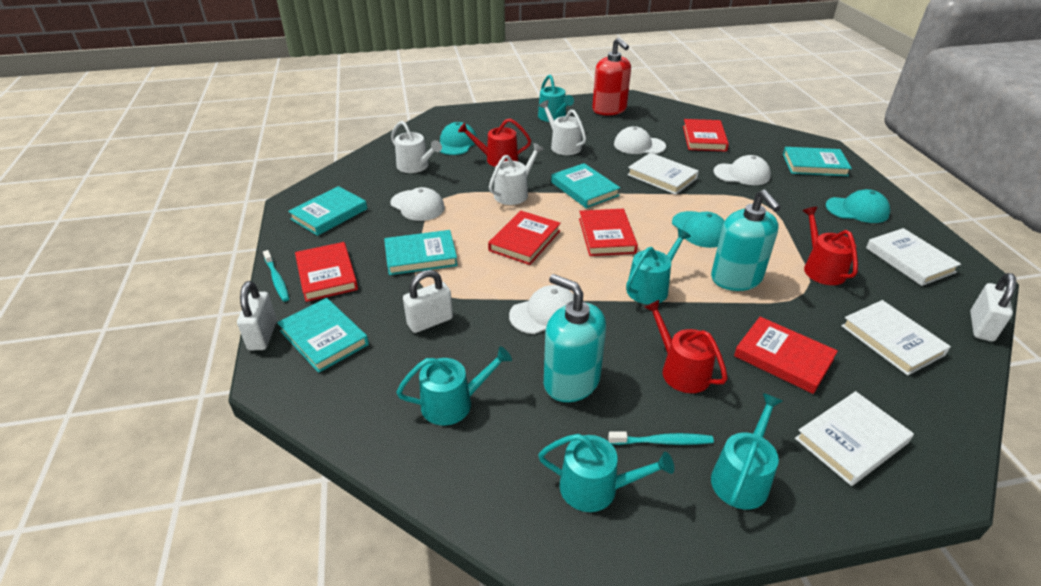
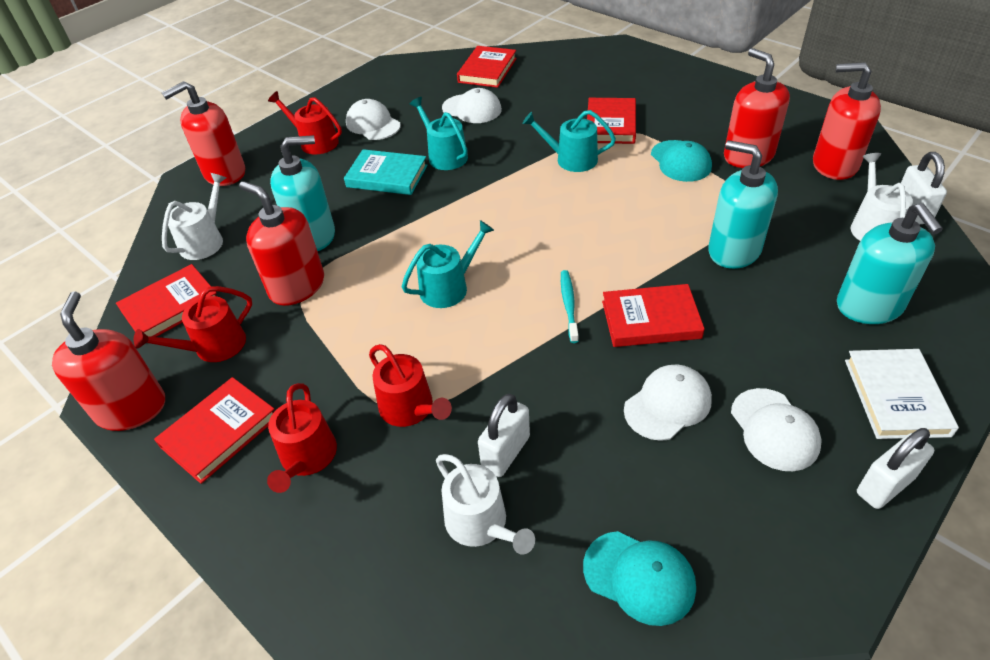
red soap dispenser: 1 -> 5
red watering can: 3 -> 4
turquoise book: 5 -> 1
turquoise cap: 3 -> 2
turquoise soap dispenser: 2 -> 3
turquoise toothbrush: 2 -> 1
turquoise watering can: 5 -> 3
white book: 4 -> 1

